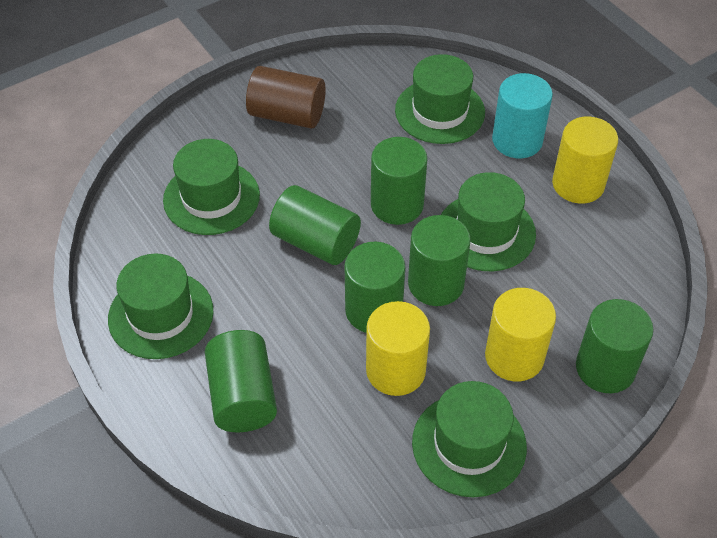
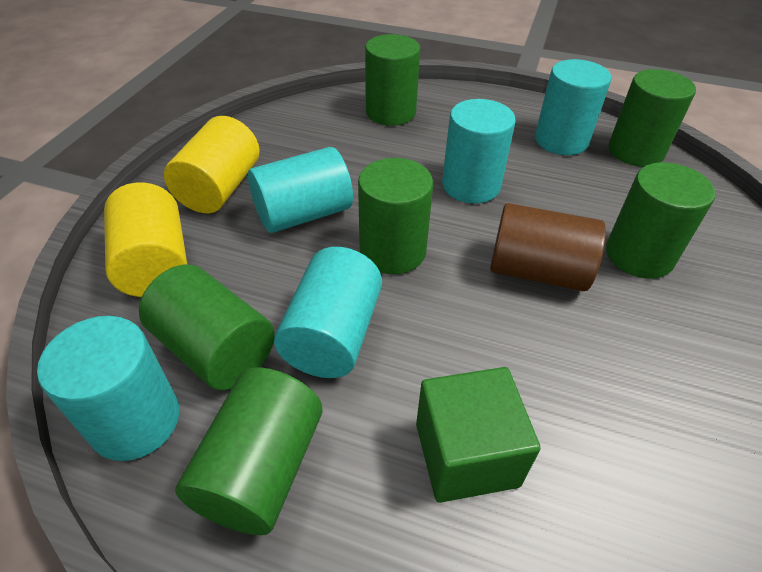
green cube: 0 -> 1
green hat: 5 -> 0
turquoise cylinder: 1 -> 5
yellow cylinder: 3 -> 2

